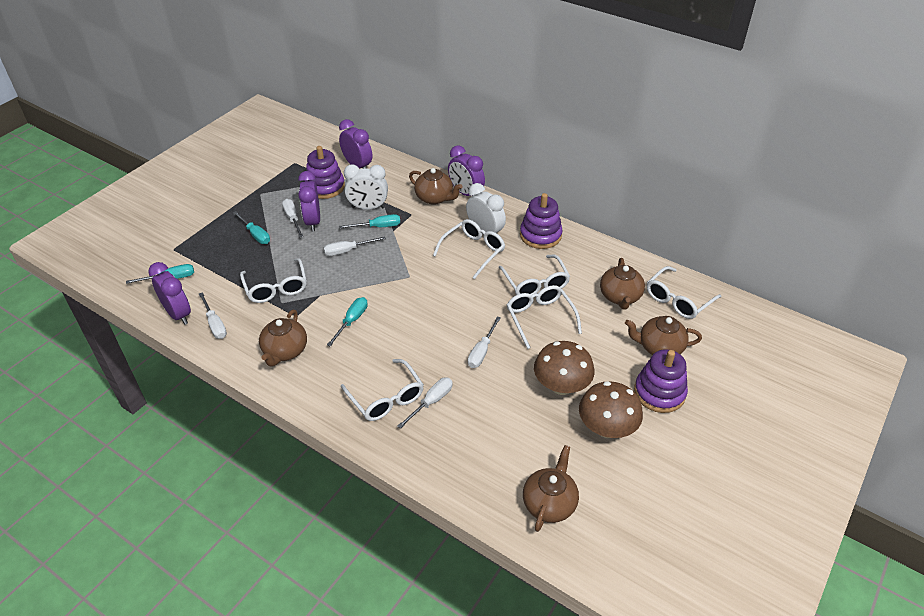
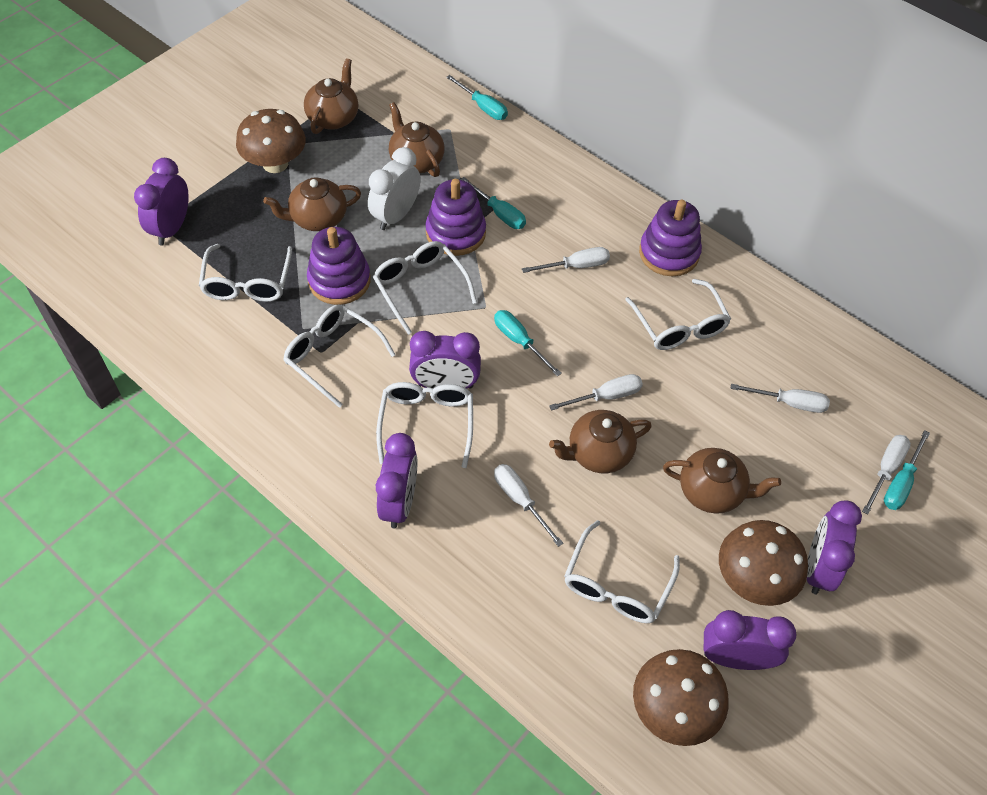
brown mushroom: 2 -> 3
purple clock: 4 -> 5
white clock: 2 -> 1

